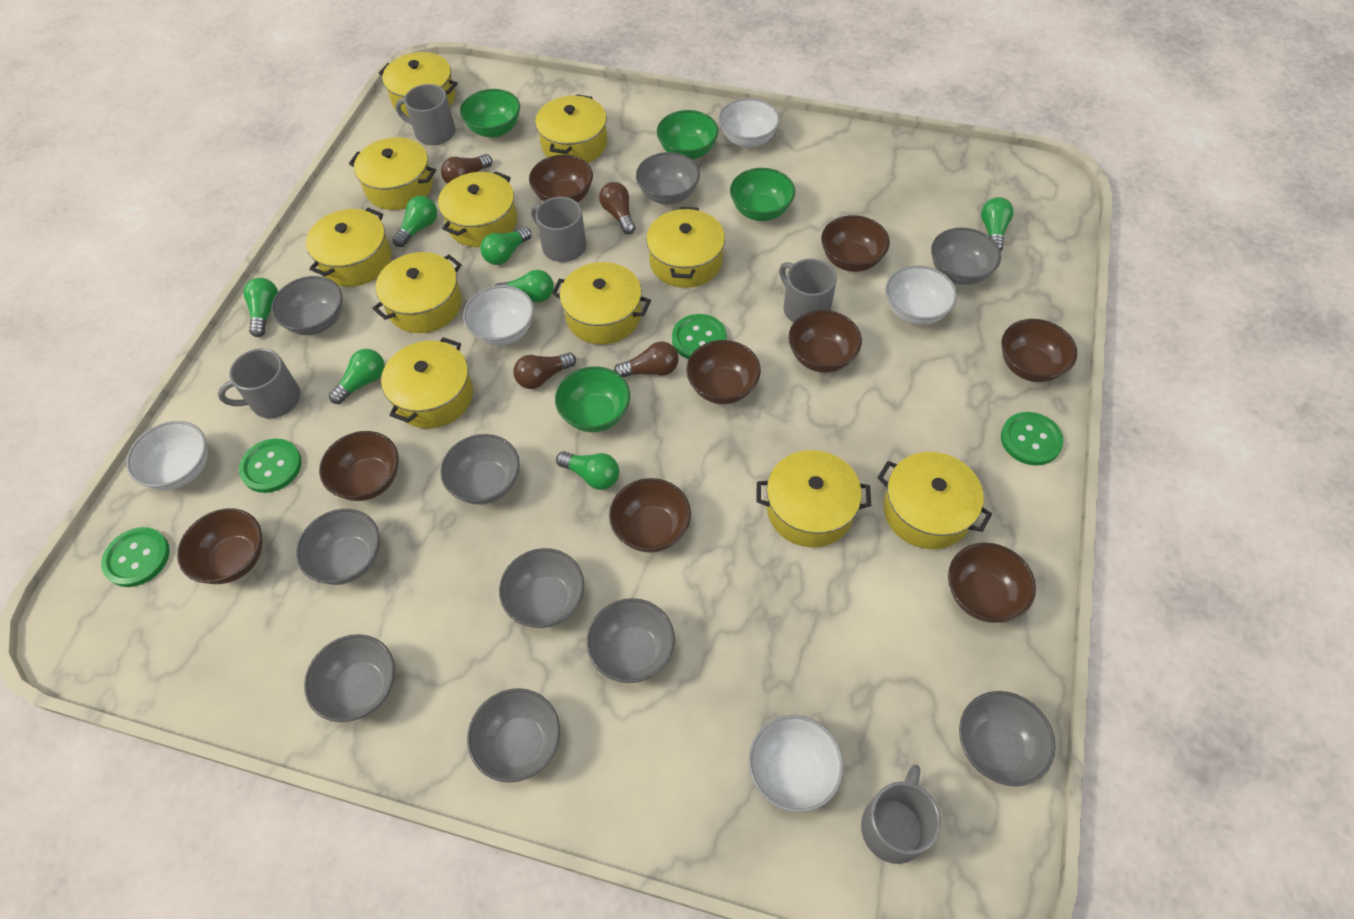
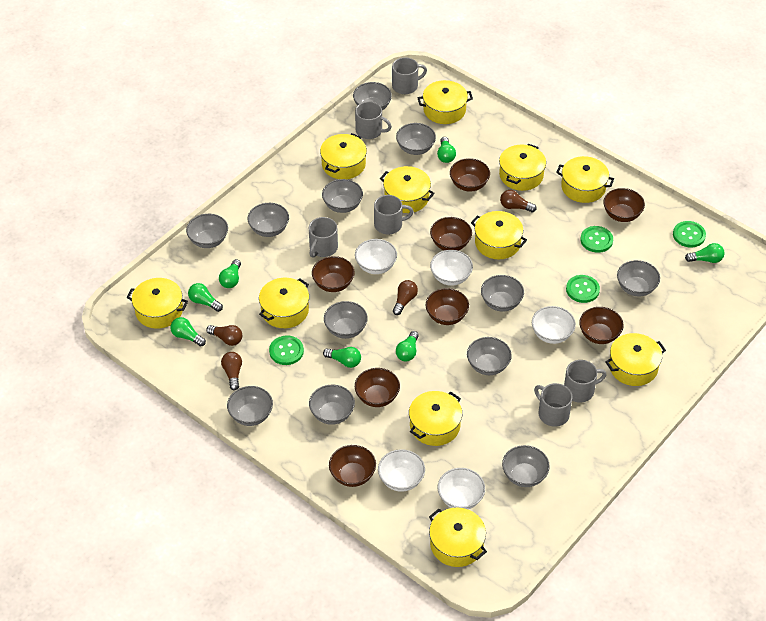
brown bowl: 9 -> 8
green bowl: 4 -> 0
grey bowl: 10 -> 12
grey mug: 5 -> 6

